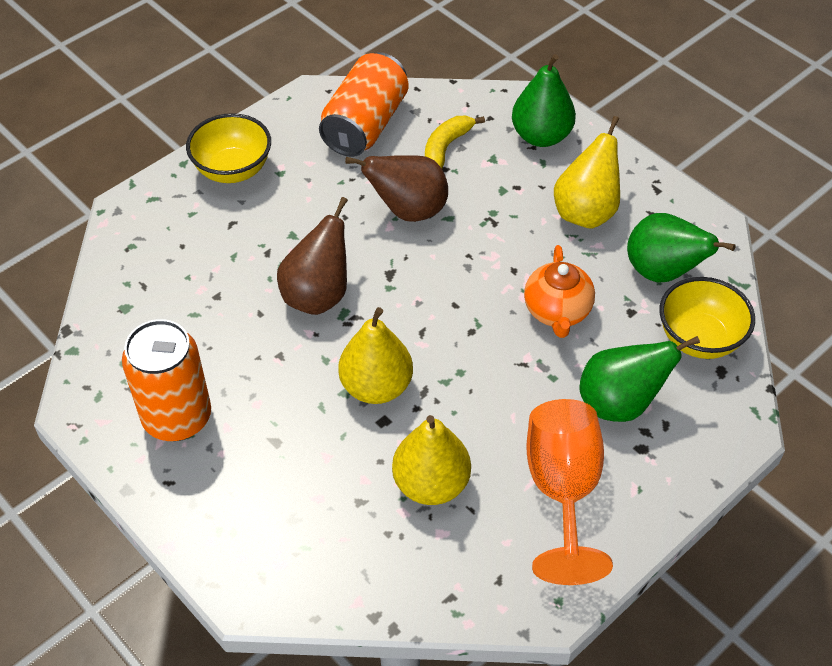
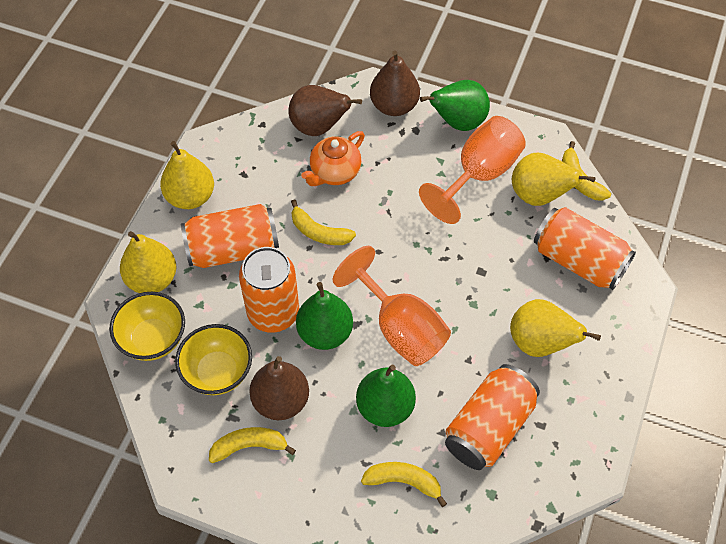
brown pear: 2 -> 3
orange can: 2 -> 4
orange goblet: 1 -> 2
yellow banana: 1 -> 4
yellow pear: 3 -> 4

